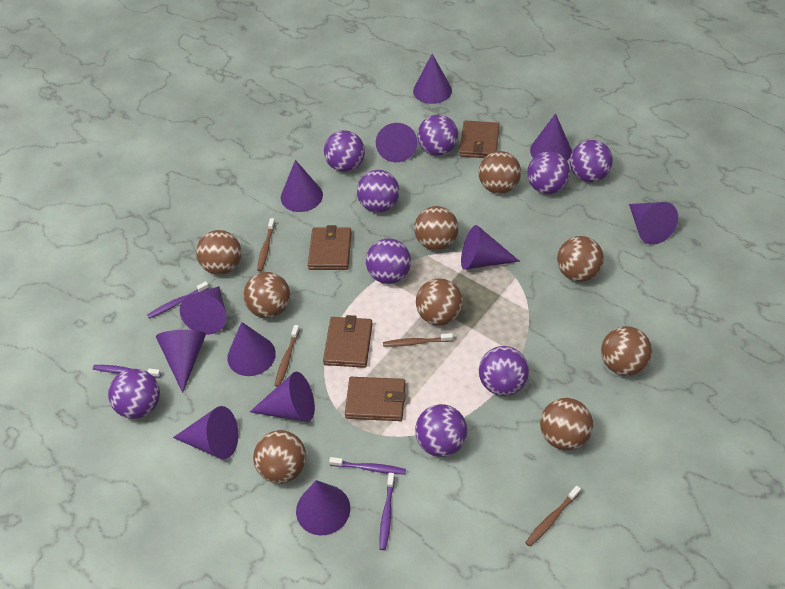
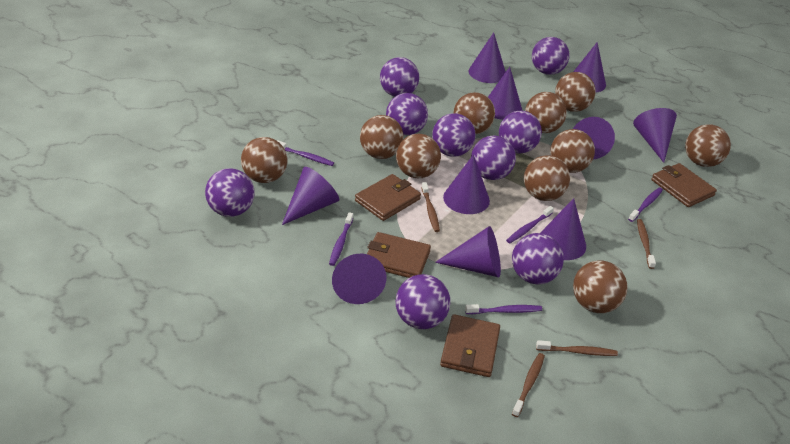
brown ball: 9 -> 10
purple cone: 12 -> 10
purple toothbrush: 4 -> 5

